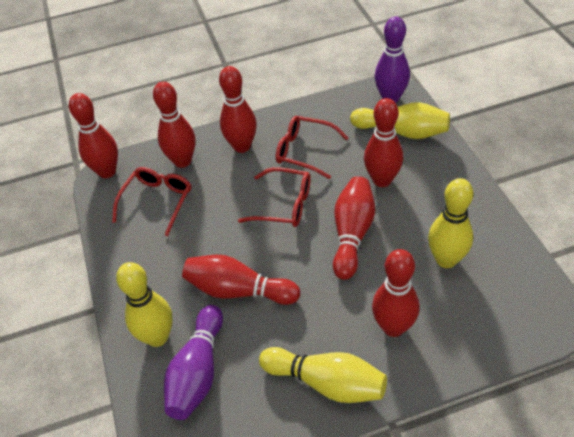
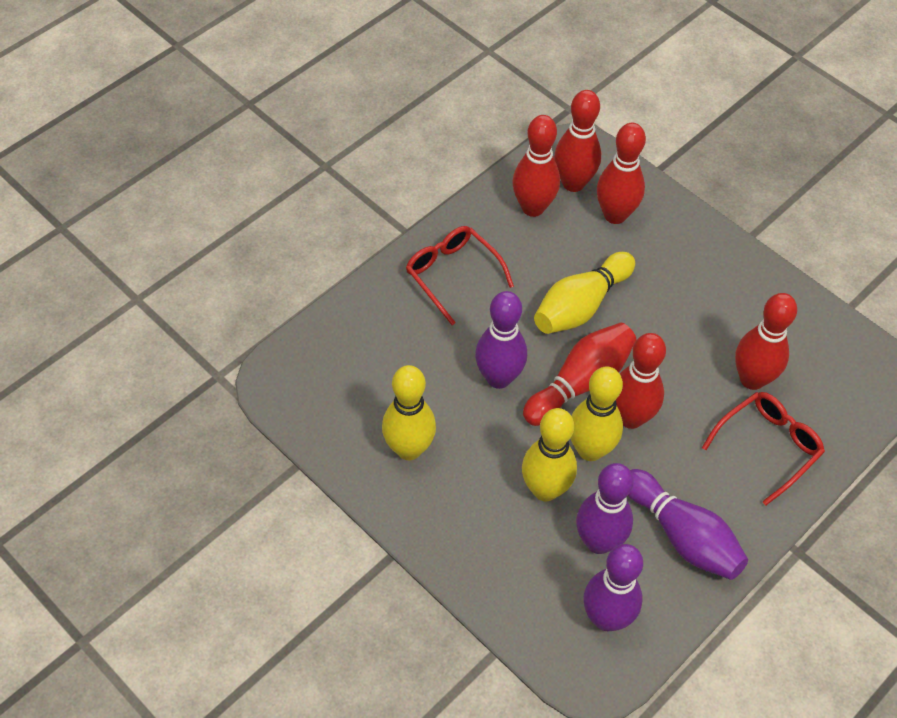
purple bowling pin: 2 -> 4
red bowling pin: 7 -> 6
red glasses: 3 -> 2

